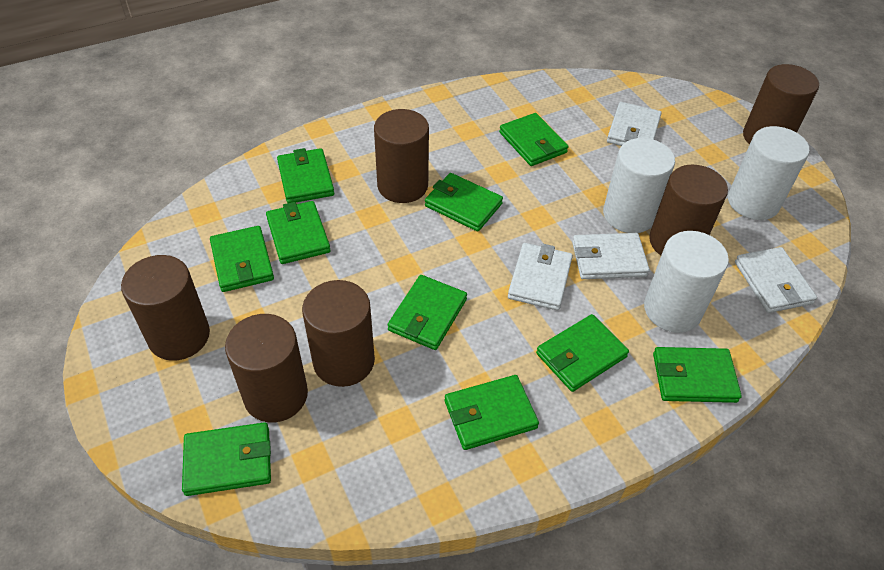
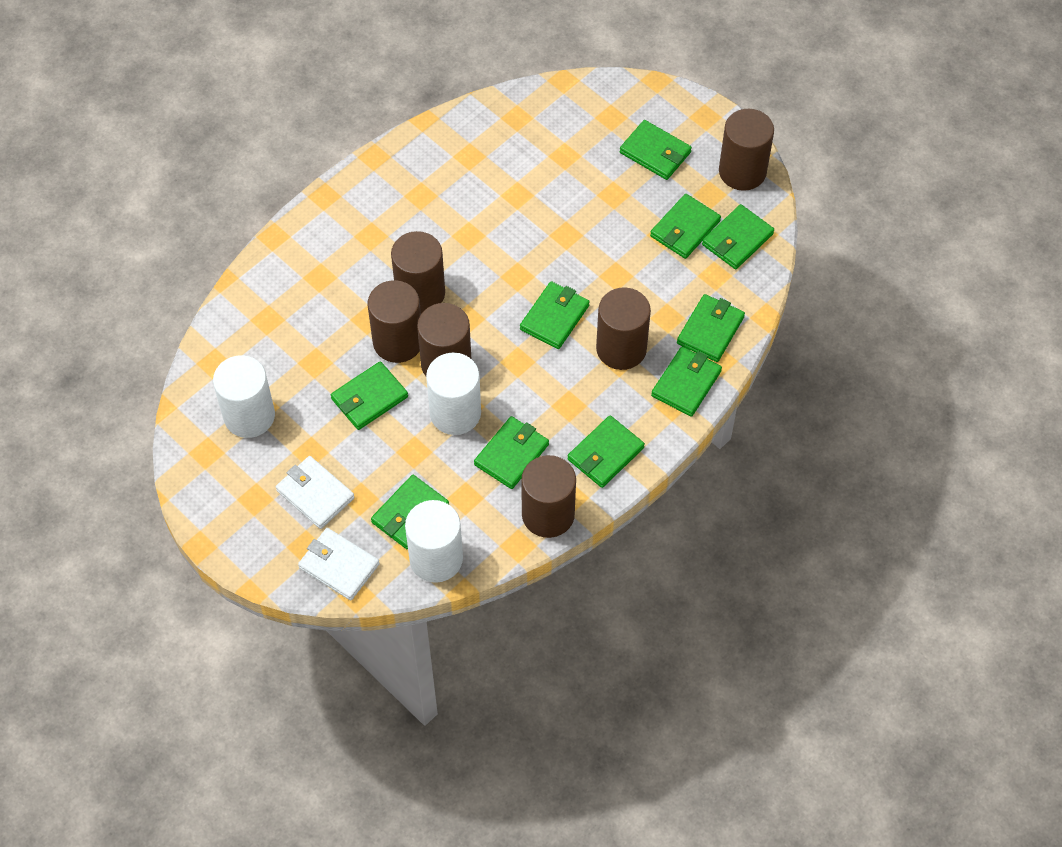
white wallet: 4 -> 2

